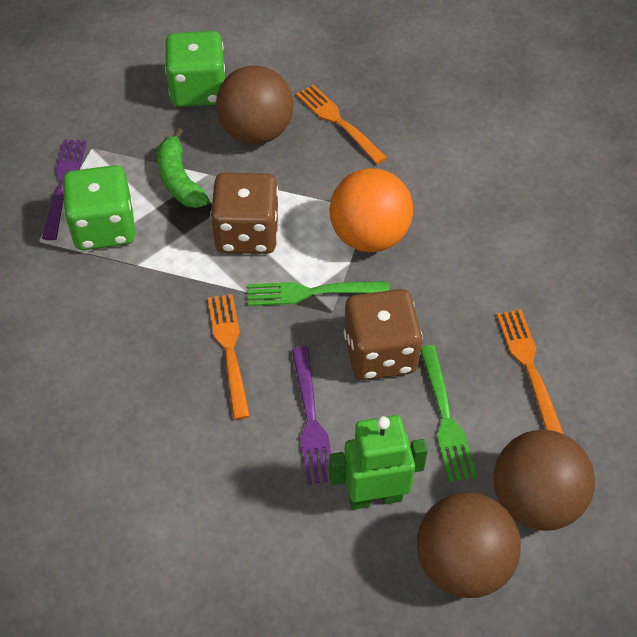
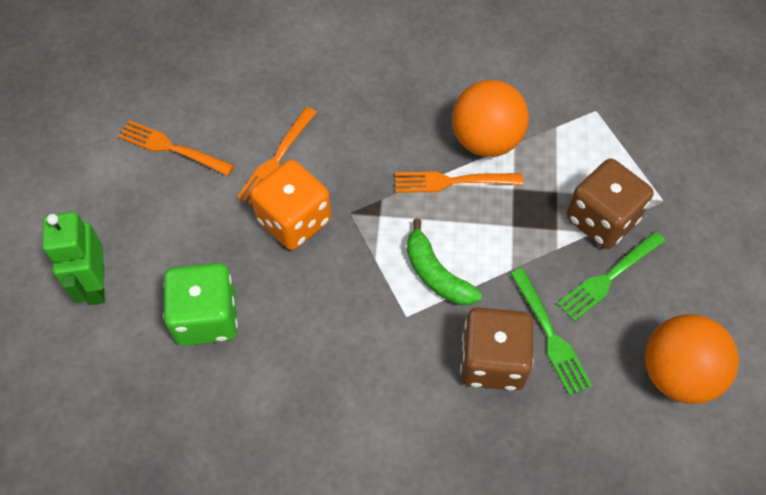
brown ball: 3 -> 0
green dice: 2 -> 1
orange ball: 1 -> 2
orange dice: 0 -> 1
purple fork: 2 -> 0

